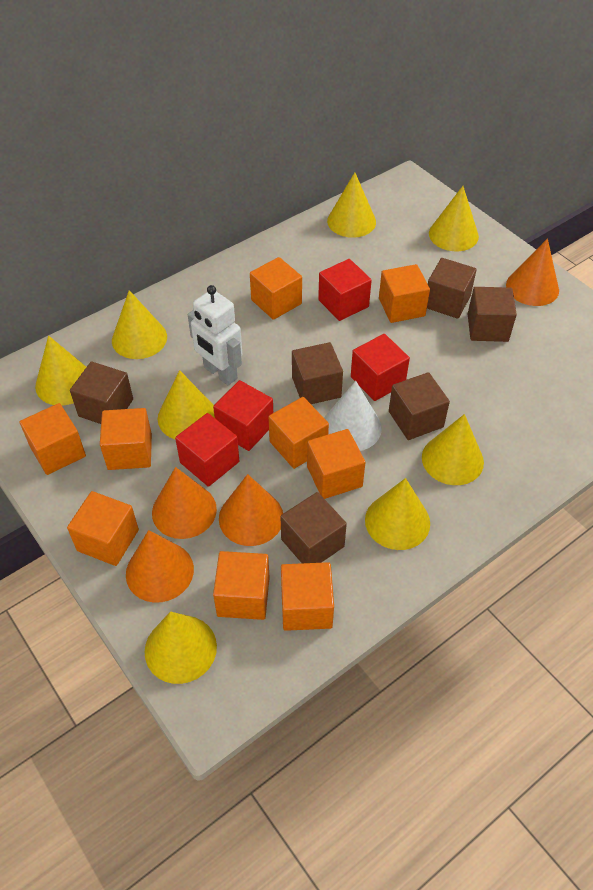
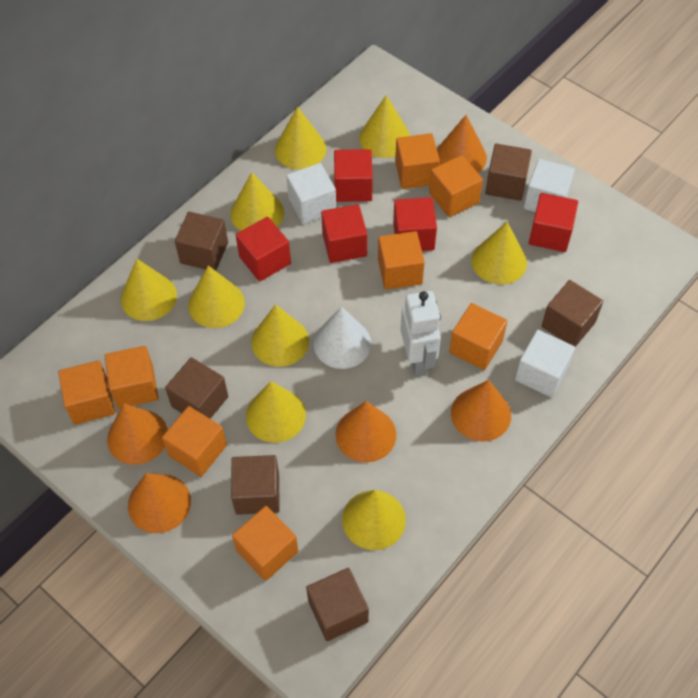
orange cone: 4 -> 5
orange cube: 9 -> 8
red cube: 4 -> 5
white cube: 0 -> 3
yellow cone: 8 -> 9

